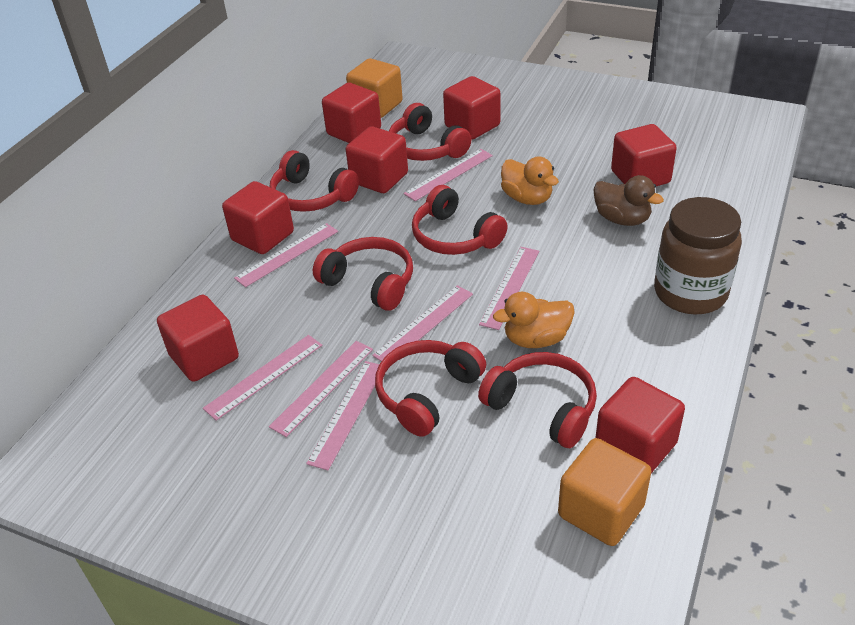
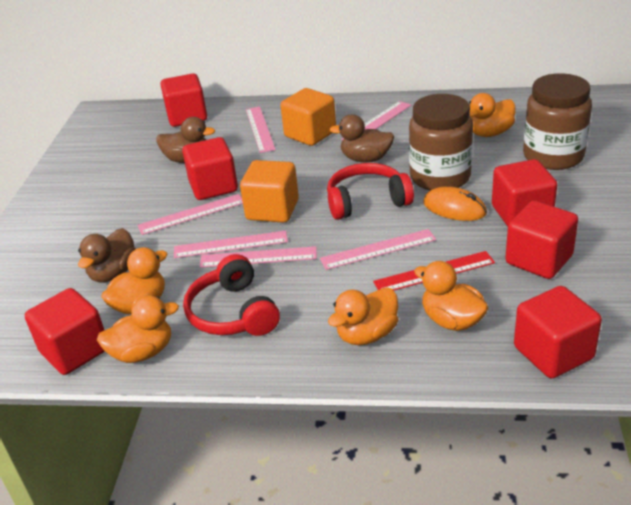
brown duck: 1 -> 3
brown jar: 1 -> 2
orange duck: 2 -> 5
orange mouse: 0 -> 1
pink ruler: 7 -> 6
red cube: 7 -> 6
red headphones: 6 -> 2
red ruler: 0 -> 1

